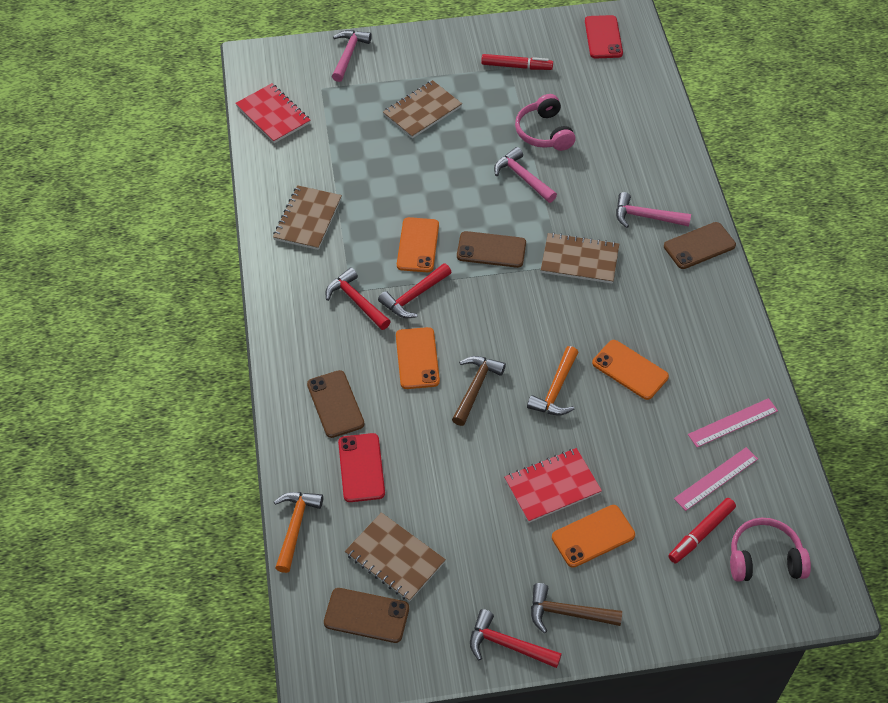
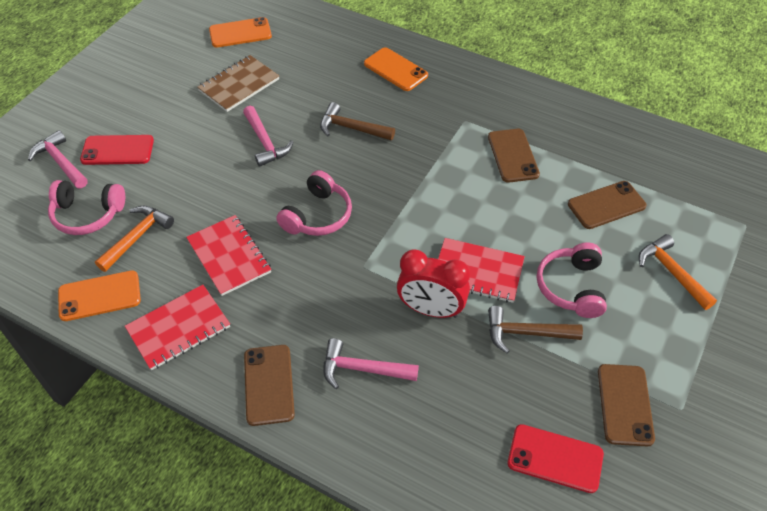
brown notebook: 4 -> 1
orange phone: 4 -> 3
pink headphones: 2 -> 3
pink ruler: 2 -> 0
red clock: 0 -> 1
red hammer: 3 -> 0
red marker: 2 -> 0
red notebook: 2 -> 3

